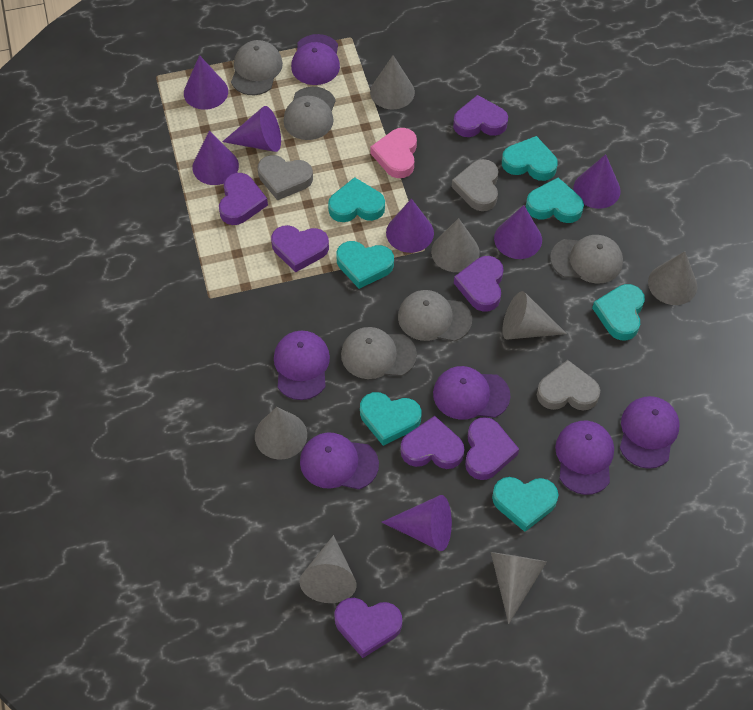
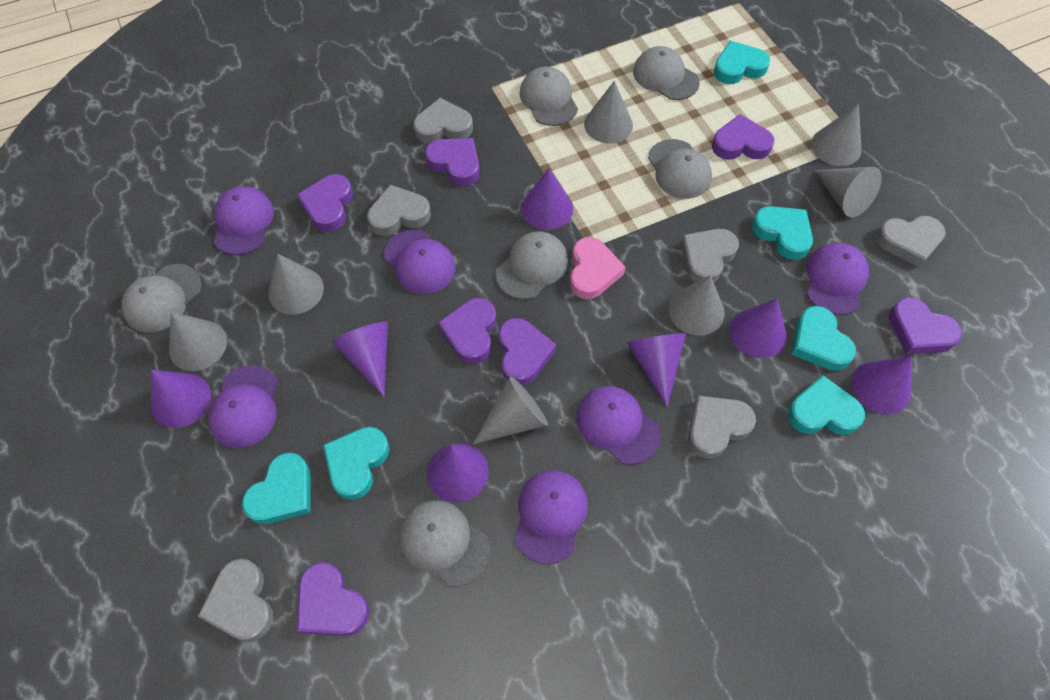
grey cap: 5 -> 6
grey heart: 3 -> 6
turquoise heart: 7 -> 6

